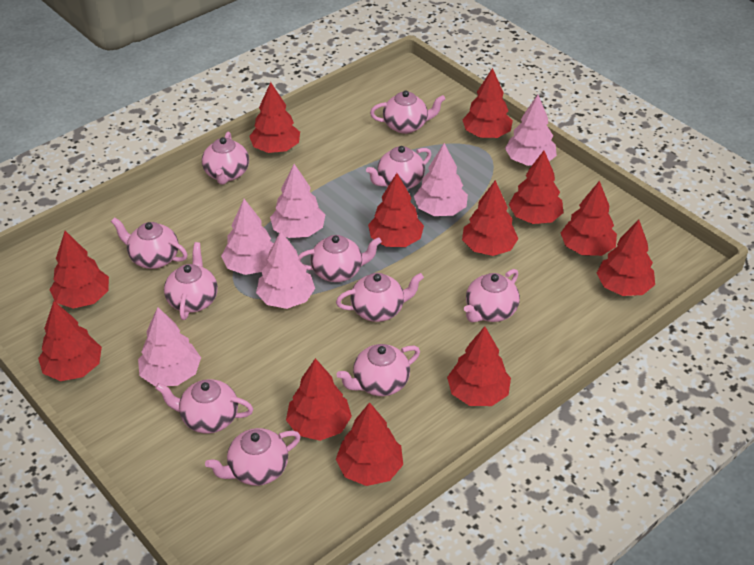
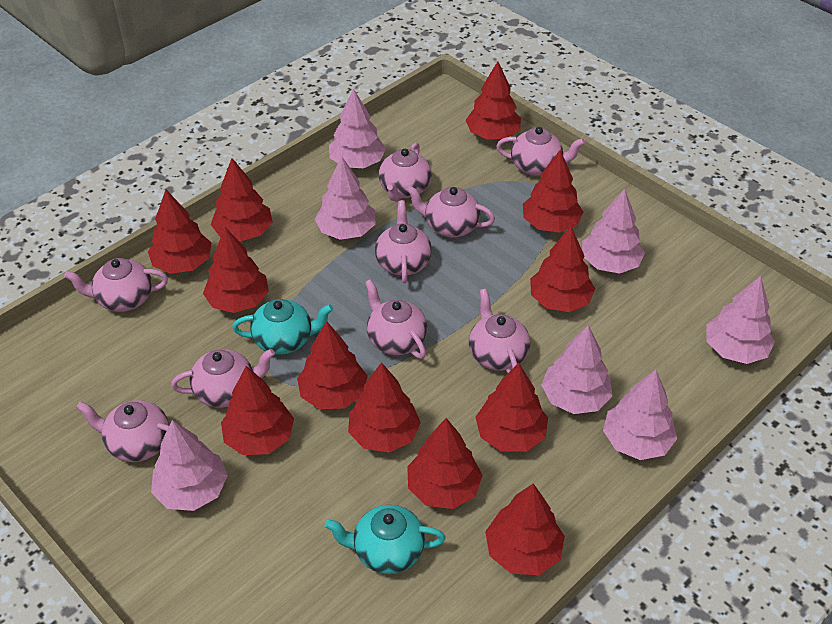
pink teapot: 11 -> 9
pink tree: 6 -> 7
turquoise teapot: 0 -> 2

